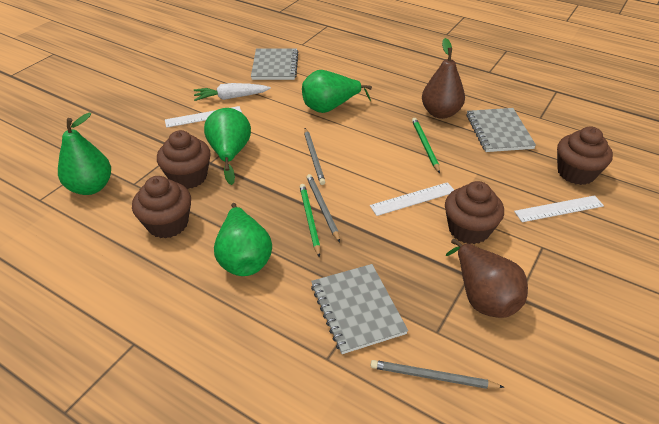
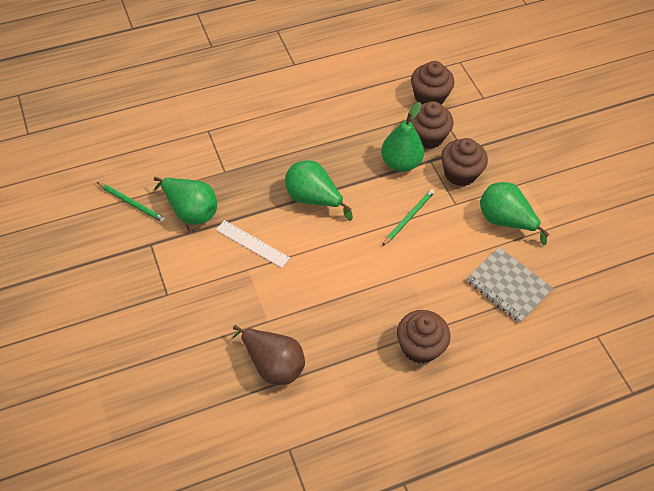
brown pear: 2 -> 1
grey notebook: 3 -> 1
grey pencil: 3 -> 0
white carrot: 1 -> 0
white ruler: 3 -> 1

